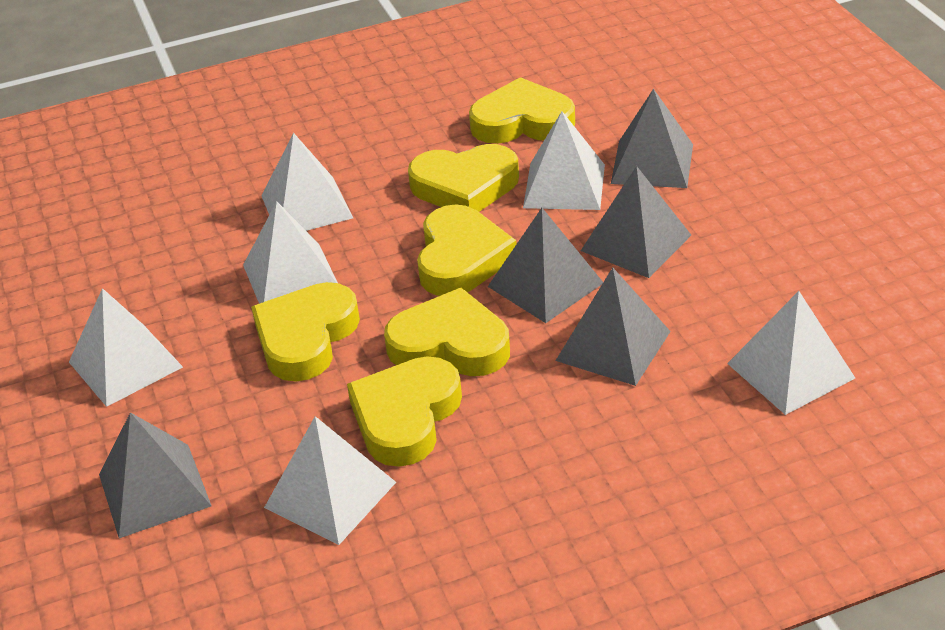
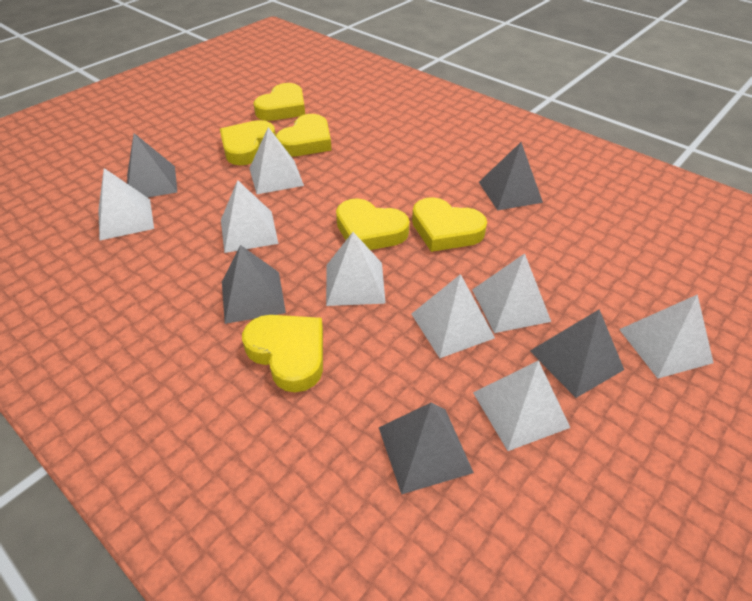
white pyramid: 6 -> 8

